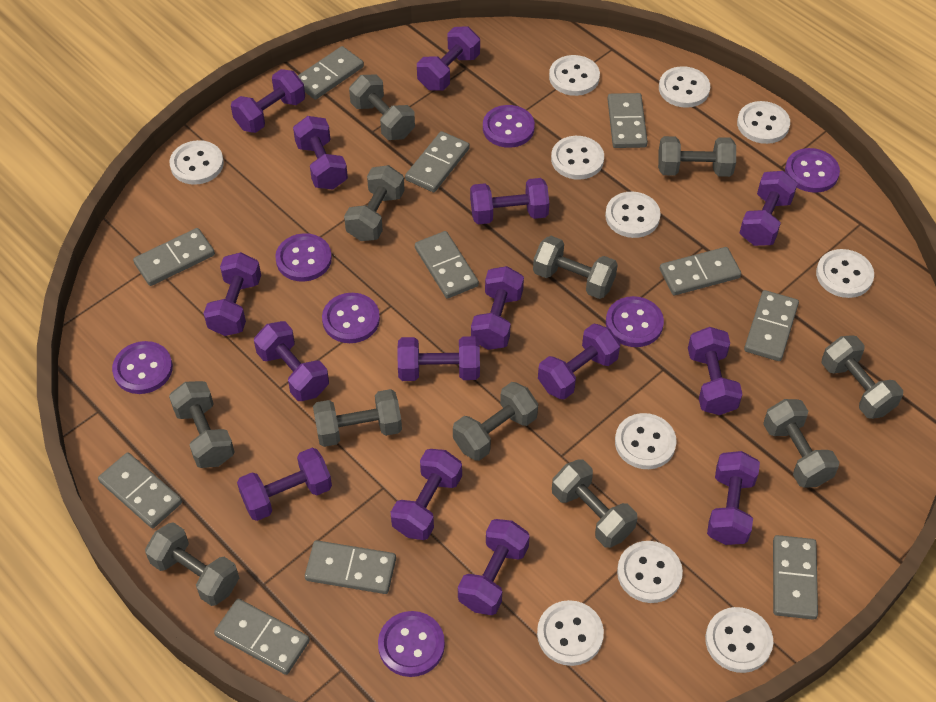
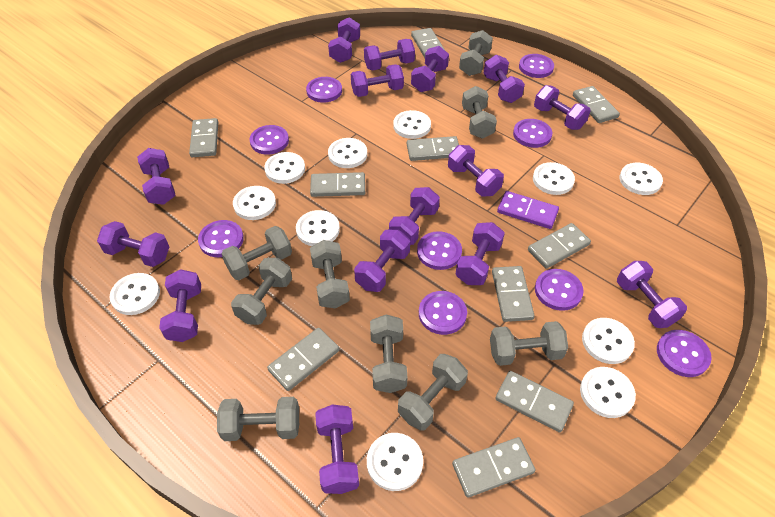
grey domino: 11 -> 10
grey dumbbell: 11 -> 9
purple button: 7 -> 9
purple domino: 0 -> 1

